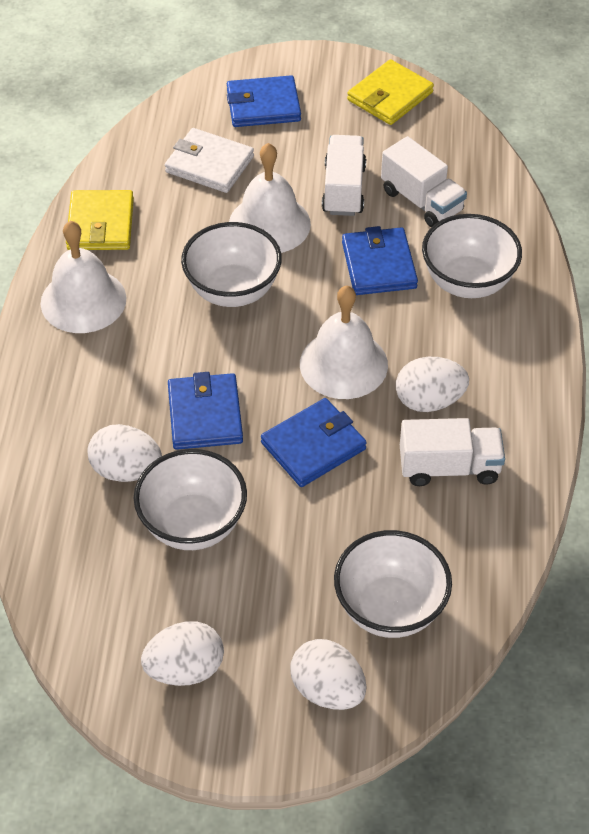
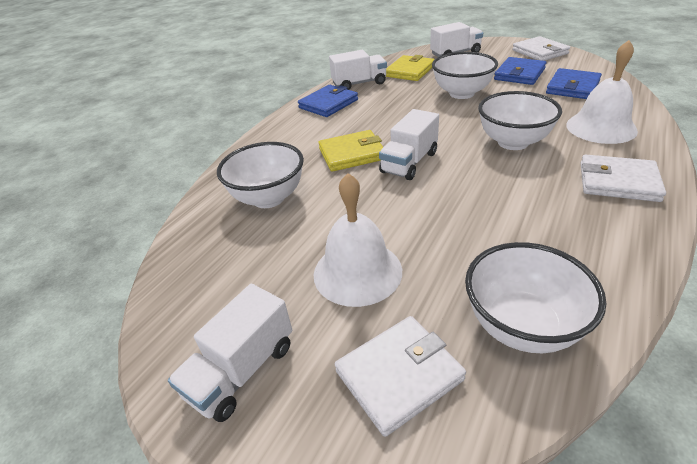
blue wallet: 4 -> 3
white bell: 3 -> 2
white egg: 4 -> 0
white truck: 3 -> 4
white wallet: 1 -> 3

